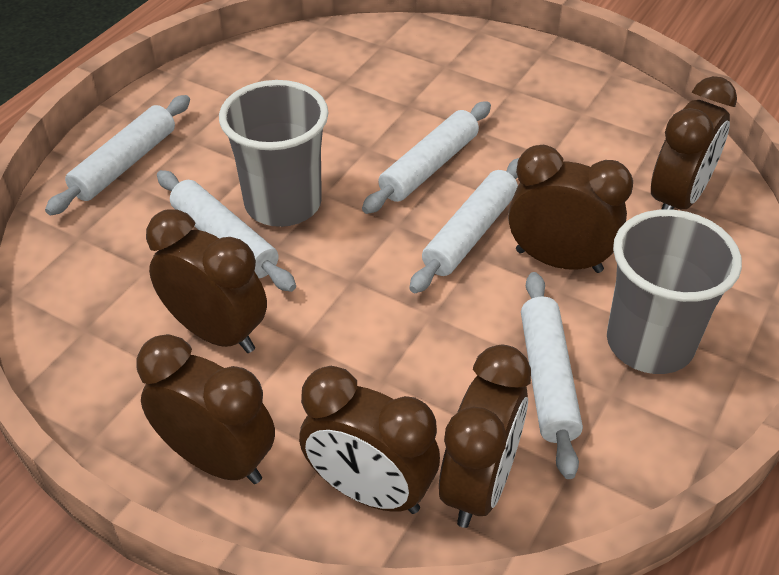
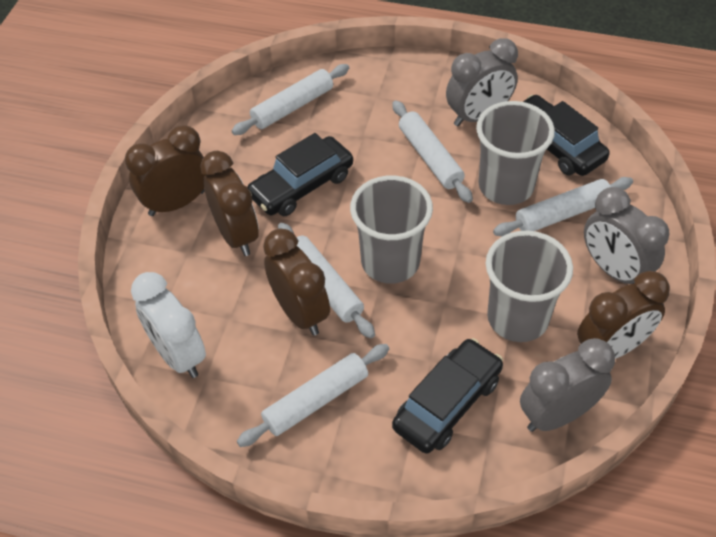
black car: 0 -> 3
brown clock: 6 -> 4
grey clock: 0 -> 3
grey cup: 2 -> 3
white clock: 0 -> 1

